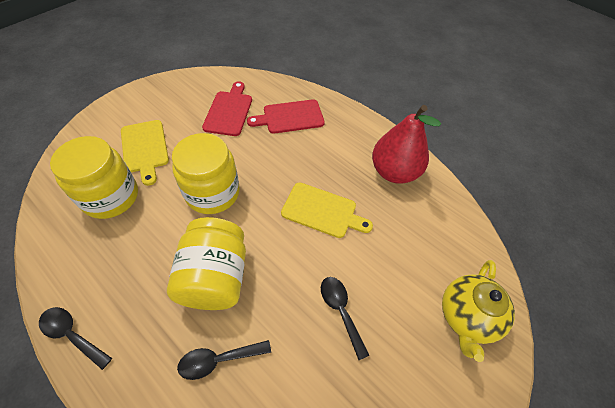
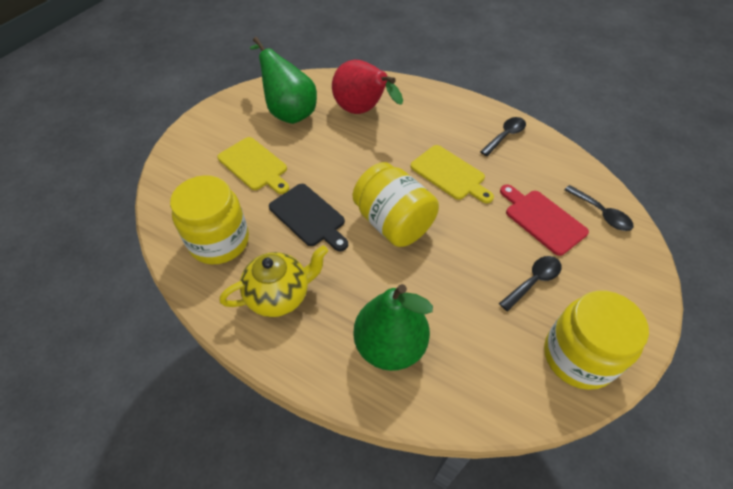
black cutting board: 0 -> 1
green pear: 0 -> 2
red cutting board: 2 -> 1

